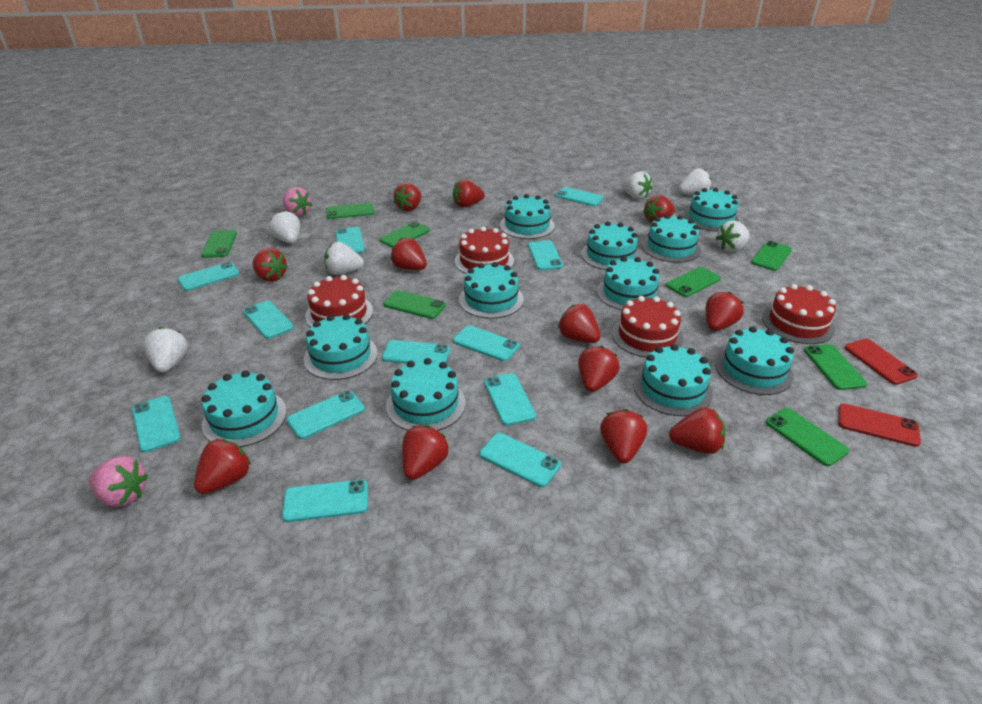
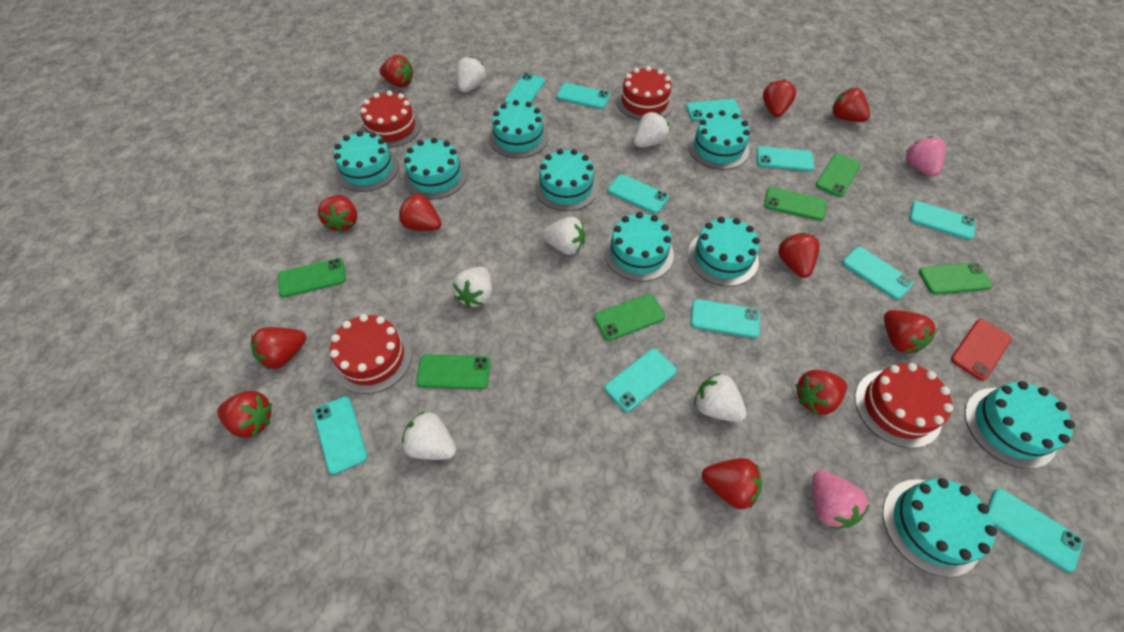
green phone: 8 -> 6
red phone: 2 -> 1
red strawberry: 12 -> 11
turquoise cake: 11 -> 9
turquoise phone: 12 -> 11

